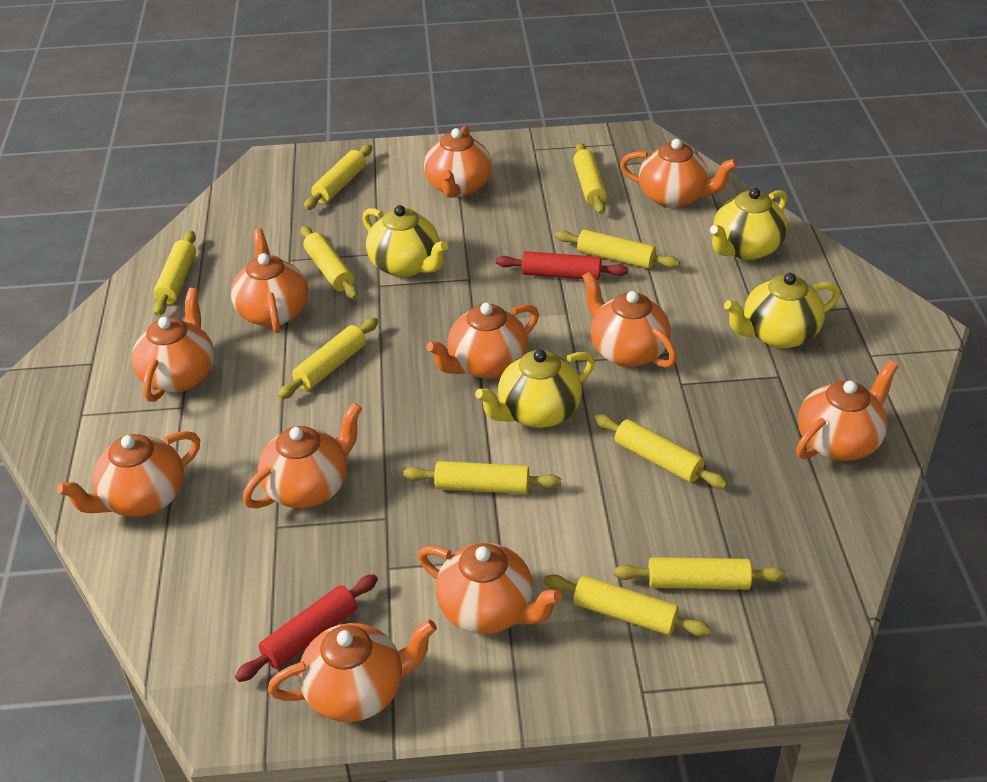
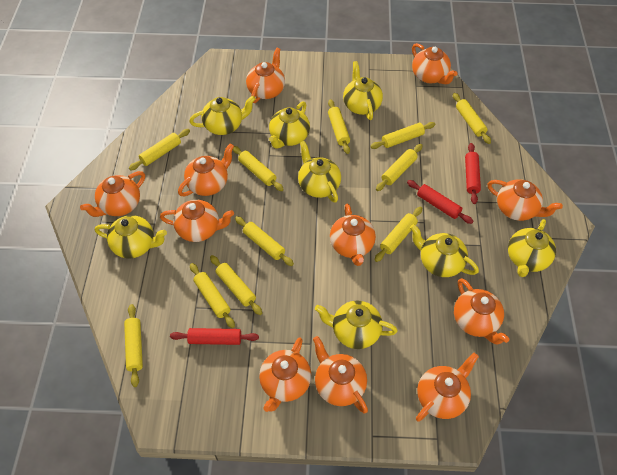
red rolling pin: 2 -> 3
yellow rolling pin: 10 -> 11
yellow teapot: 4 -> 8

